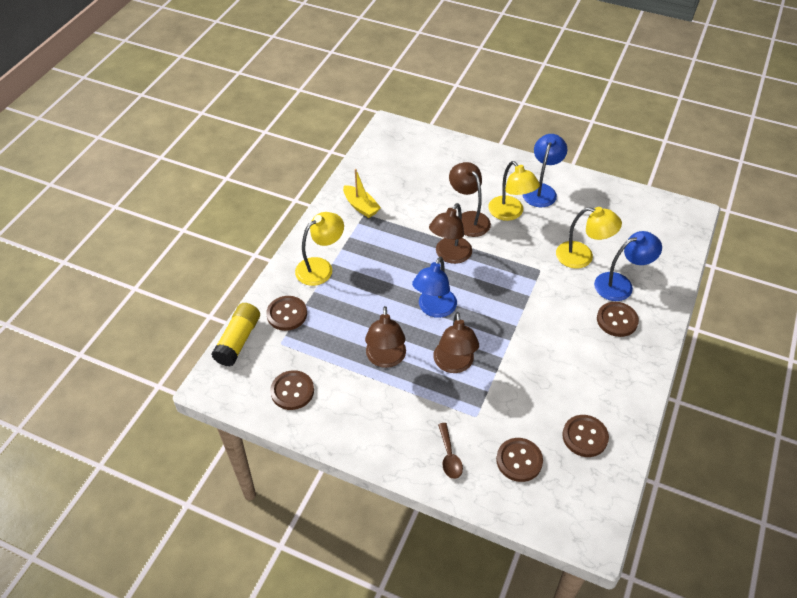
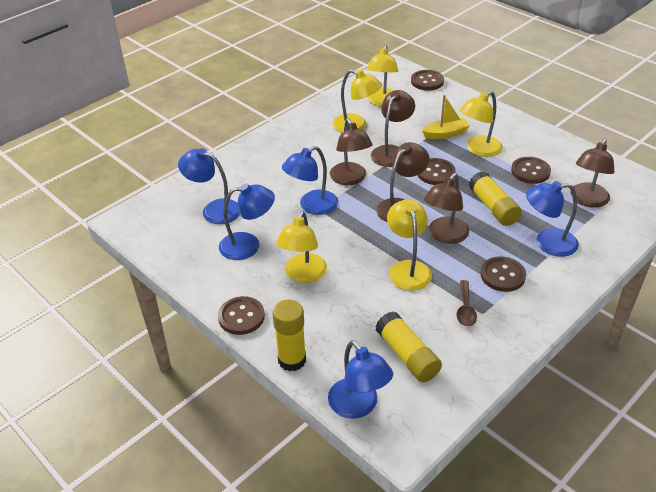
blue lamp: 3 -> 5
brown lamp: 4 -> 5
yellow glue stick: 1 -> 3
yellow lamp: 3 -> 5

